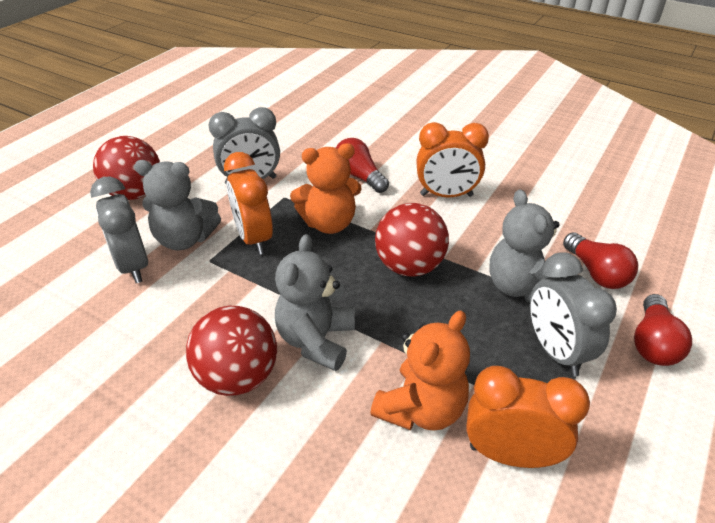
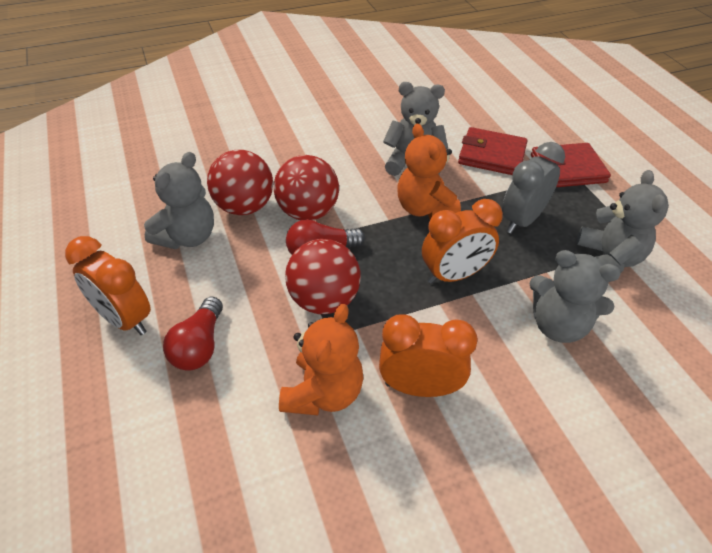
grey clock: 3 -> 1
grey teddy bear: 3 -> 4
red light bulb: 3 -> 2
red wallet: 0 -> 2

